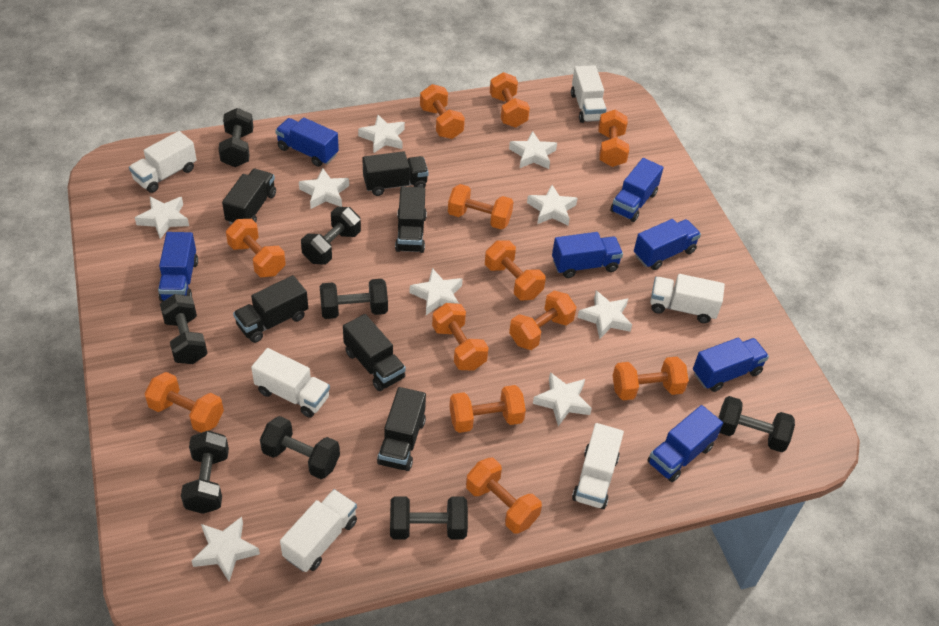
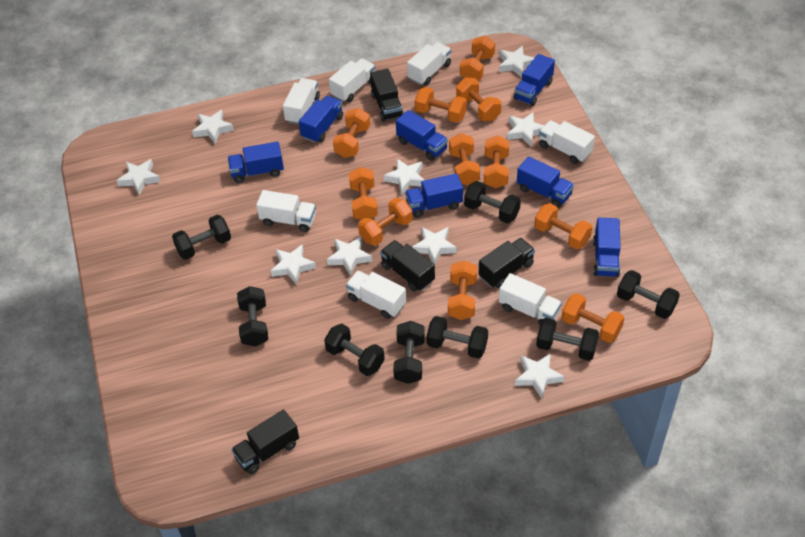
black truck: 6 -> 4
orange dumbbell: 12 -> 11
white truck: 6 -> 7

